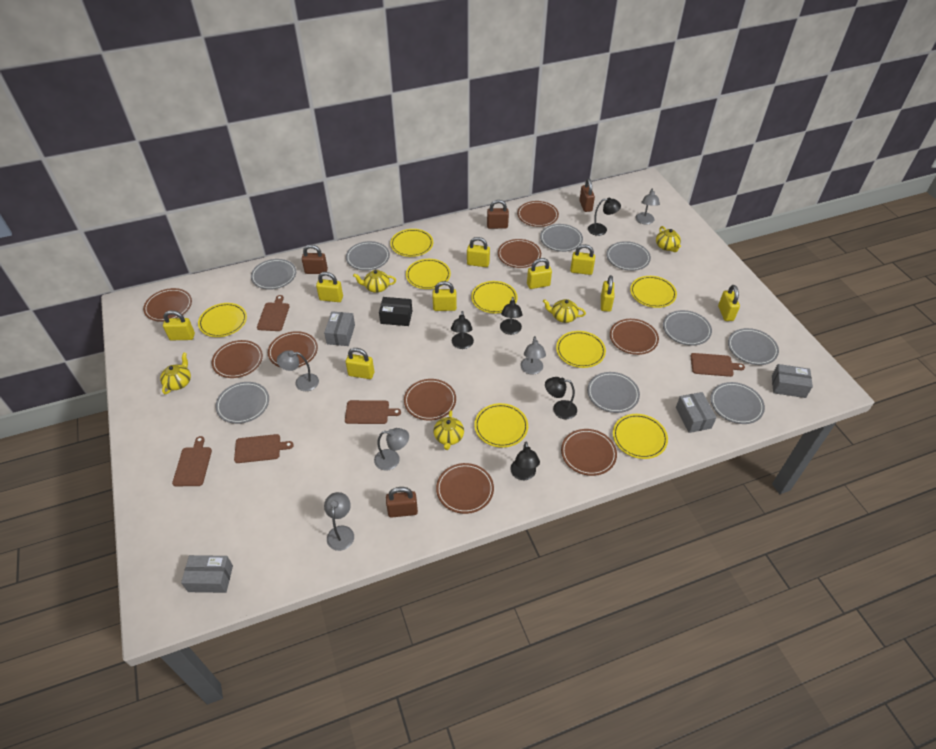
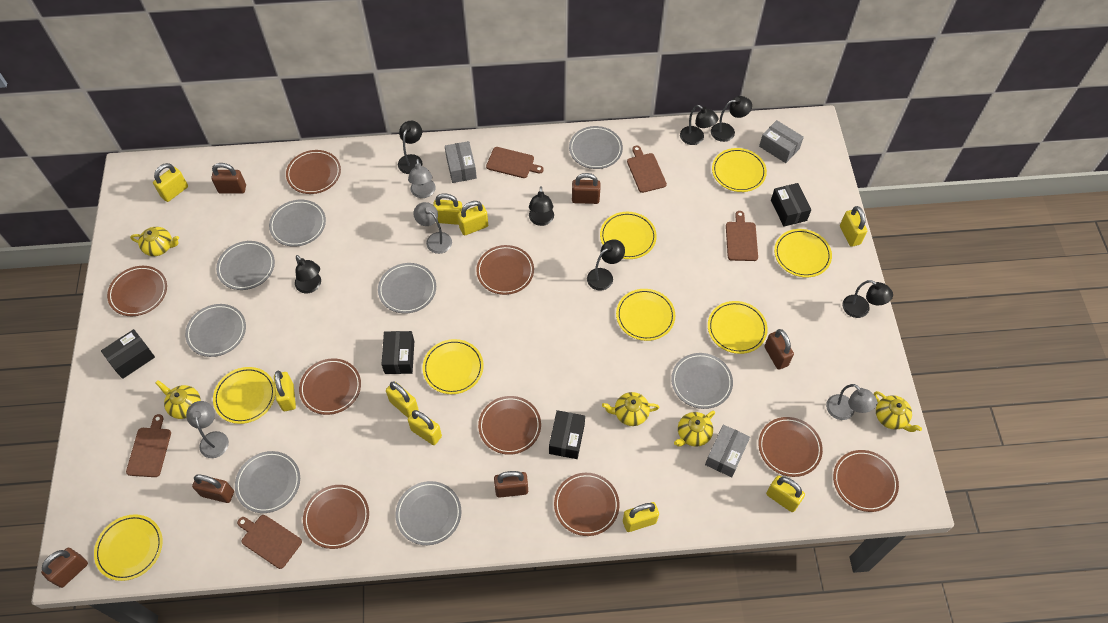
black box: 1 -> 4
black lamp: 5 -> 7
brown padlock: 4 -> 6
grey box: 4 -> 3
grey lamp: 5 -> 4
grey plate: 9 -> 8

